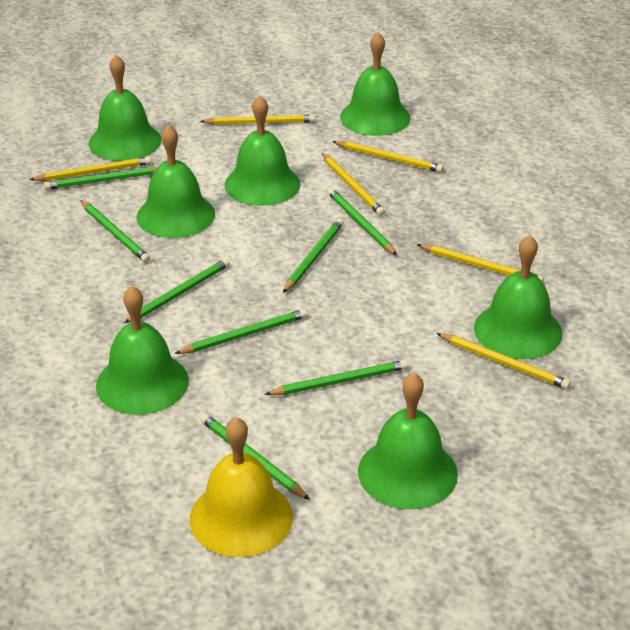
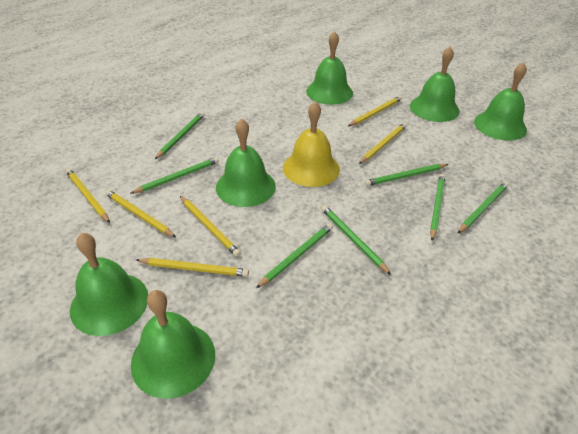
green bell: 7 -> 6
green pencil: 8 -> 7

